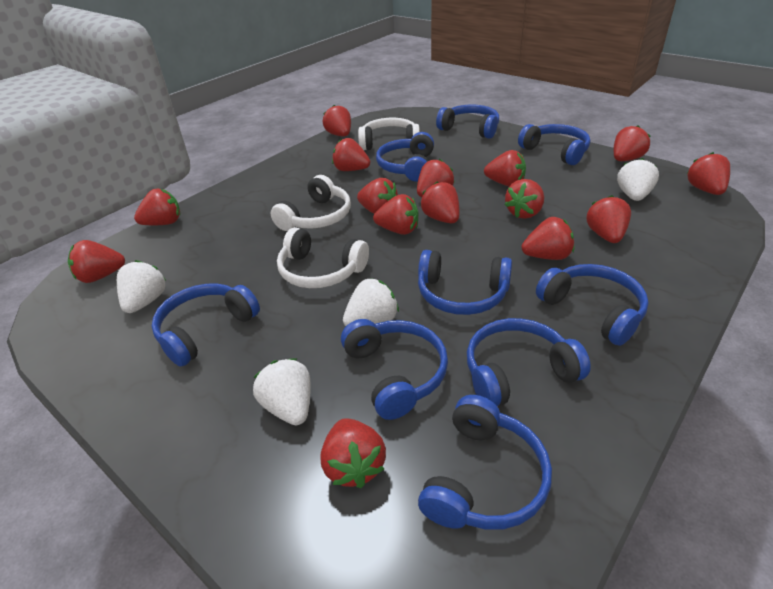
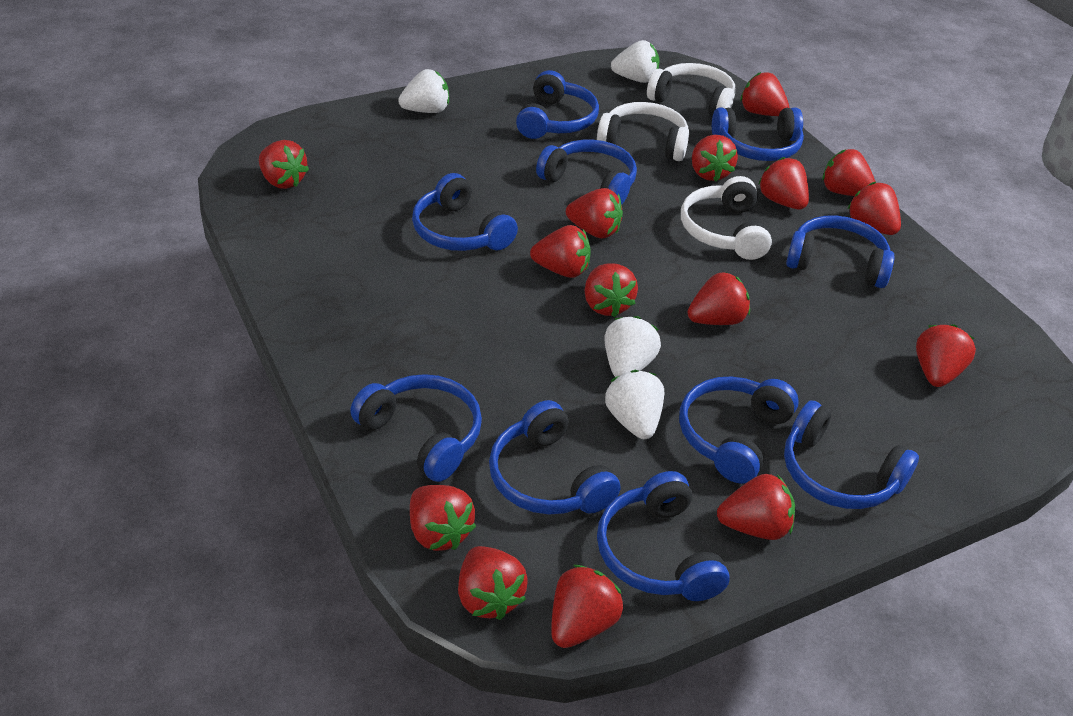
blue headphones: 9 -> 10

